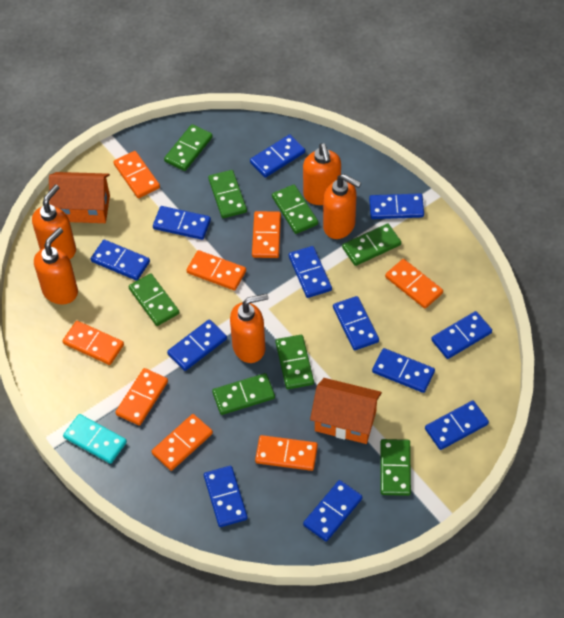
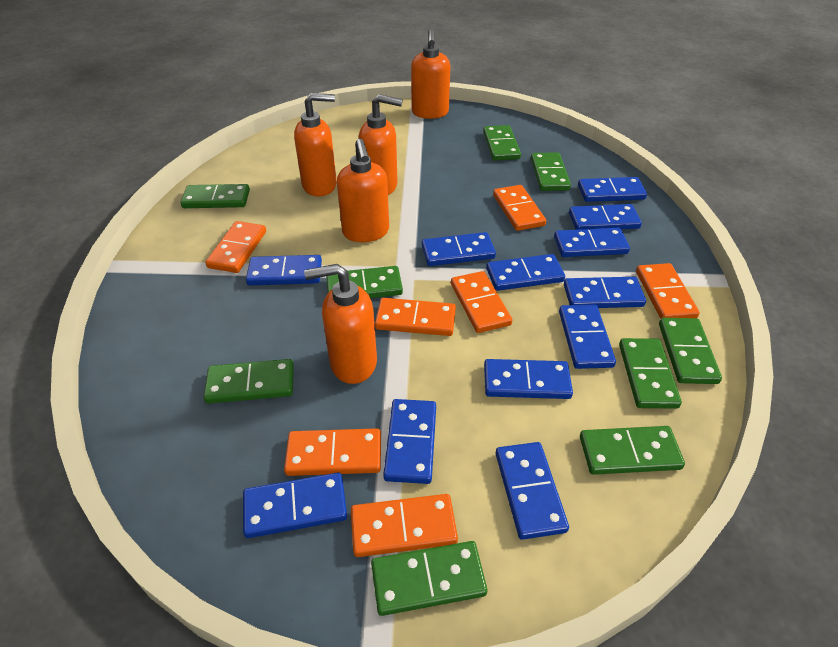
green domino: 8 -> 9
orange domino: 8 -> 7
orange house: 2 -> 0
turquoise domino: 1 -> 0

